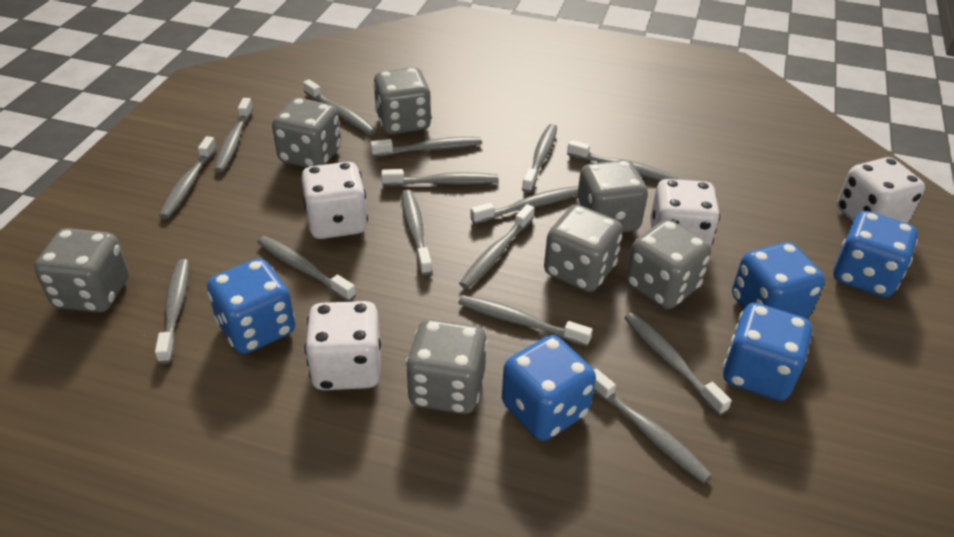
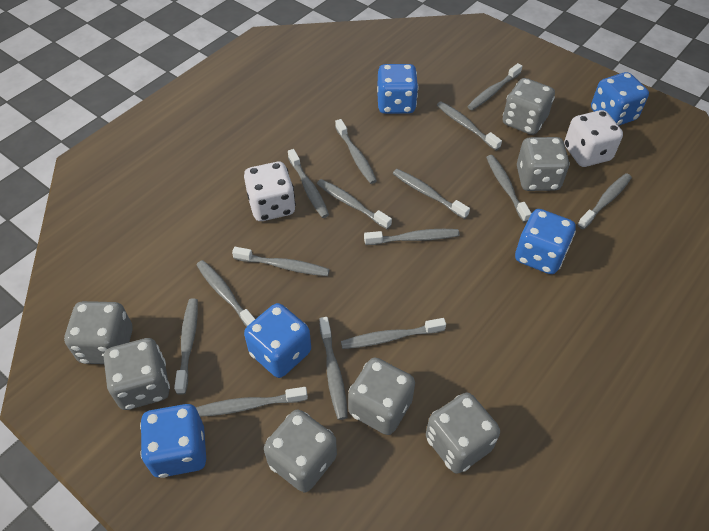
white dice: 4 -> 2

